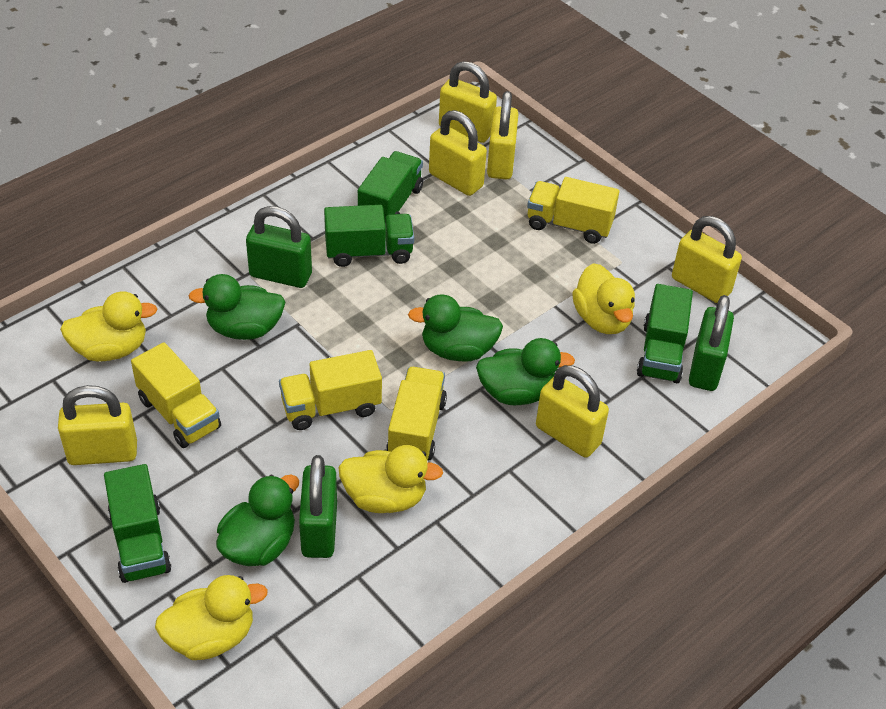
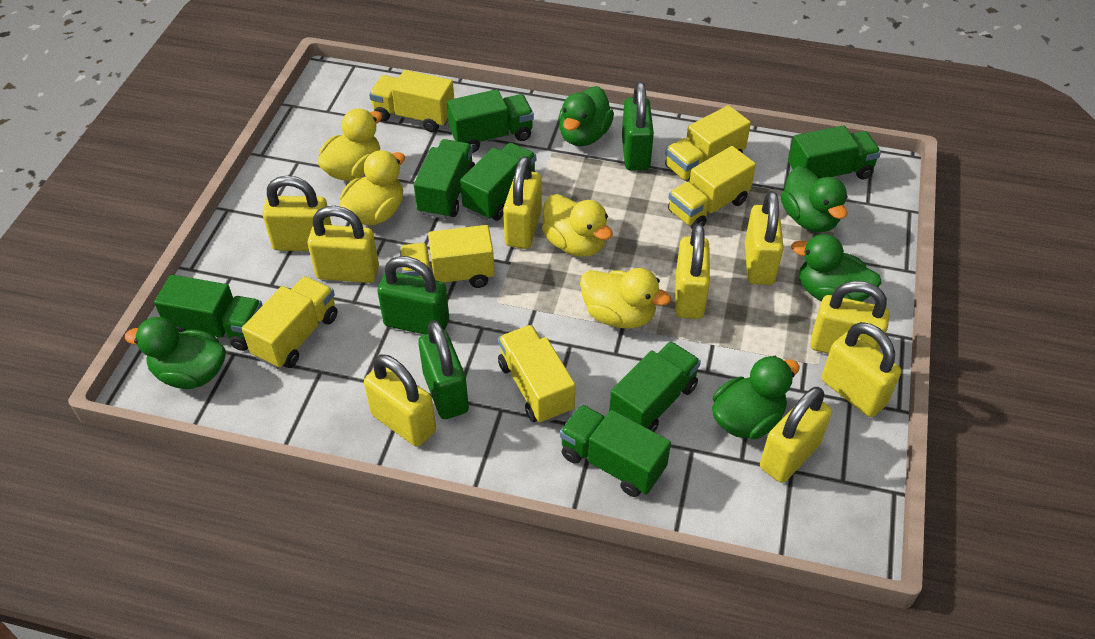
green duck: 4 -> 5
green truck: 4 -> 7
yellow padlock: 6 -> 9
yellow truck: 4 -> 6

